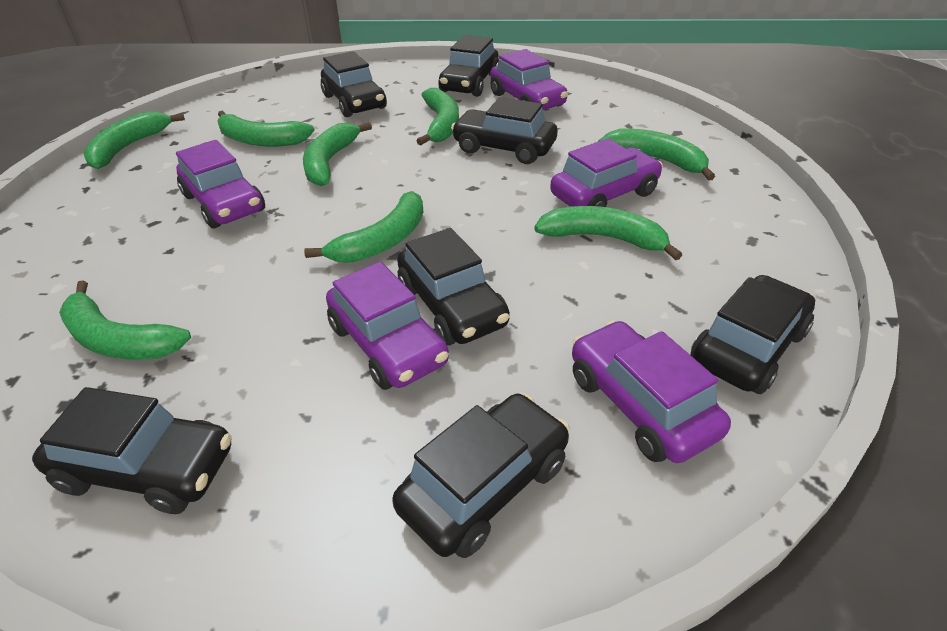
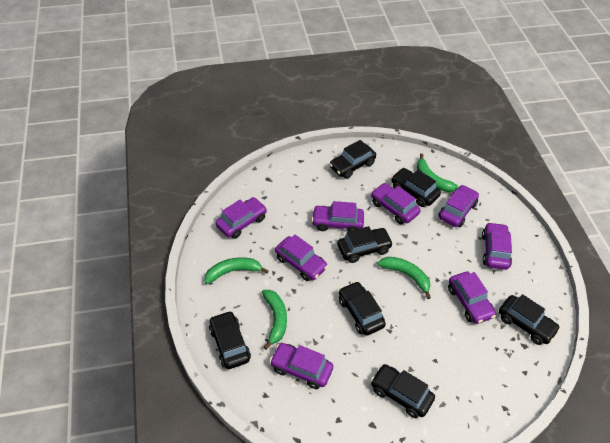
green banana: 8 -> 4
purple car: 5 -> 8

